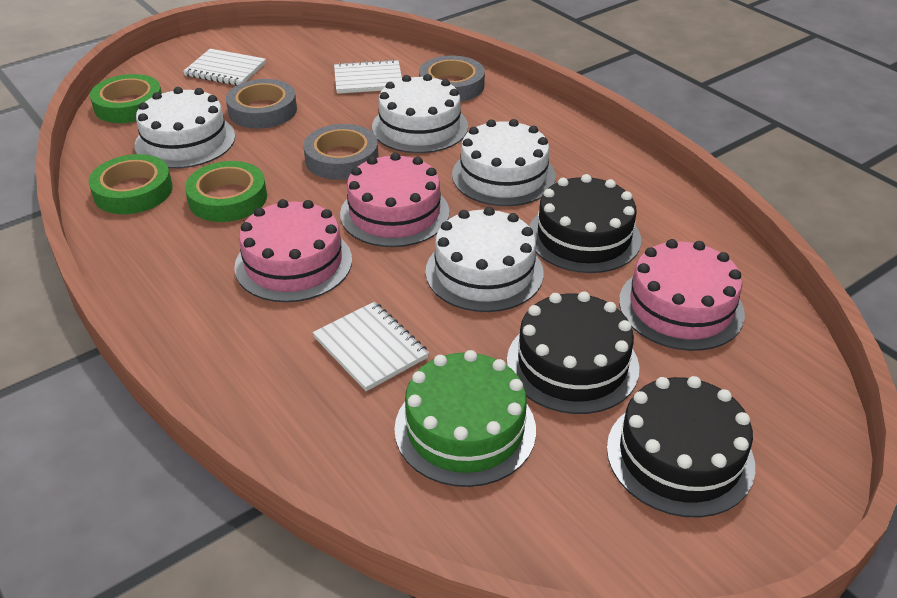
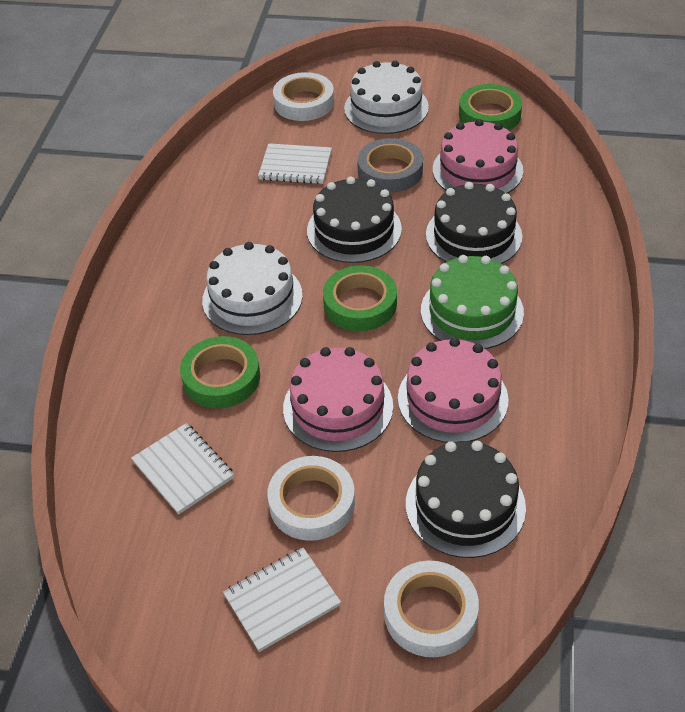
grey tape: 3 -> 1
white cake: 4 -> 2
white tape: 0 -> 3

